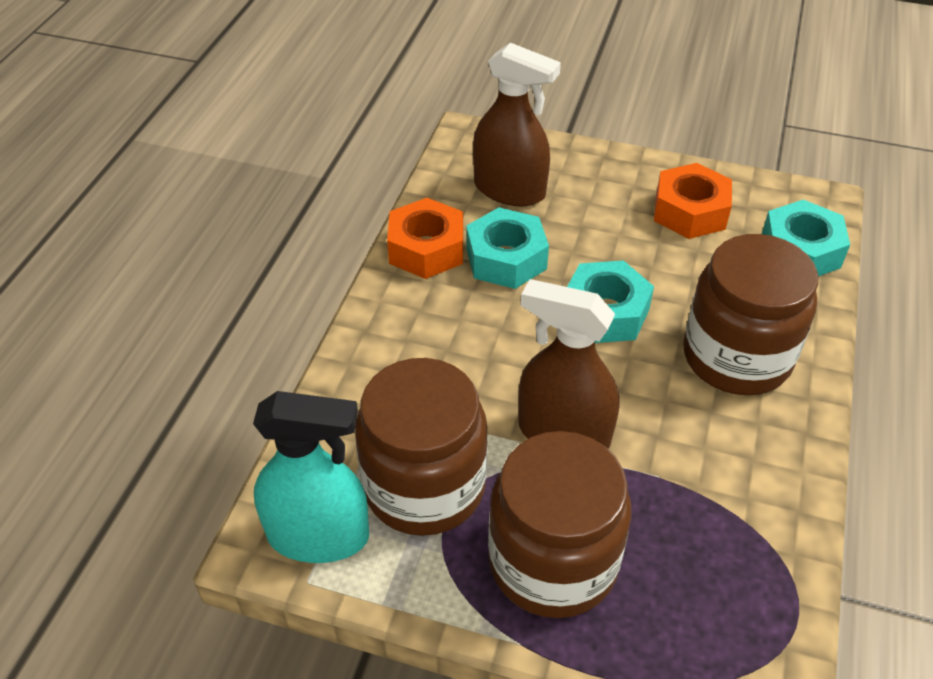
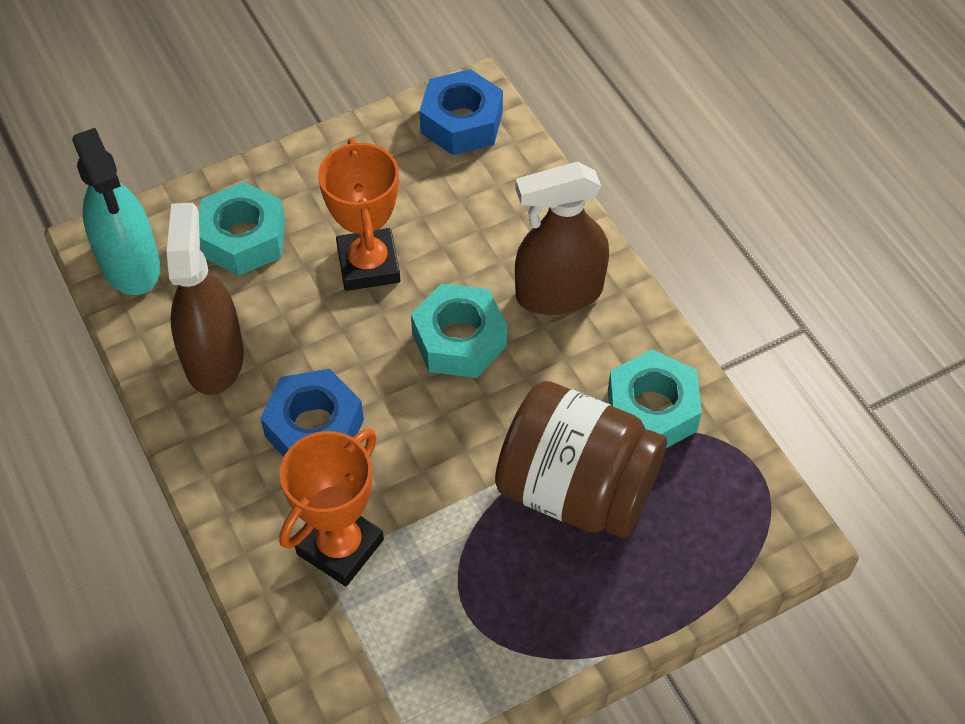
blue nut: 0 -> 2
brown jar: 3 -> 1
orange nut: 2 -> 0
orange trophy: 0 -> 2

